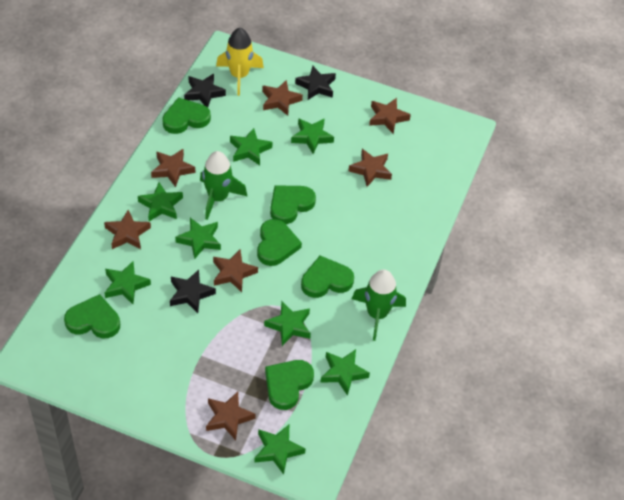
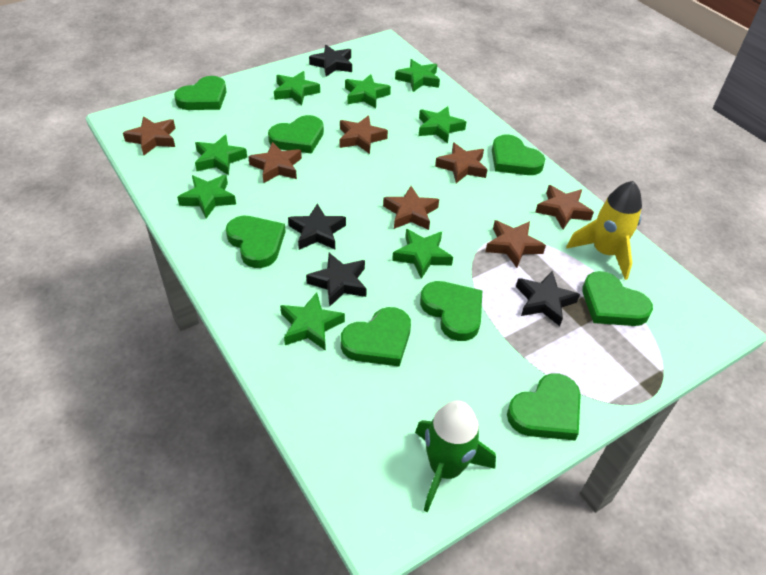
black star: 3 -> 4
green heart: 6 -> 8
green rocket: 2 -> 1

